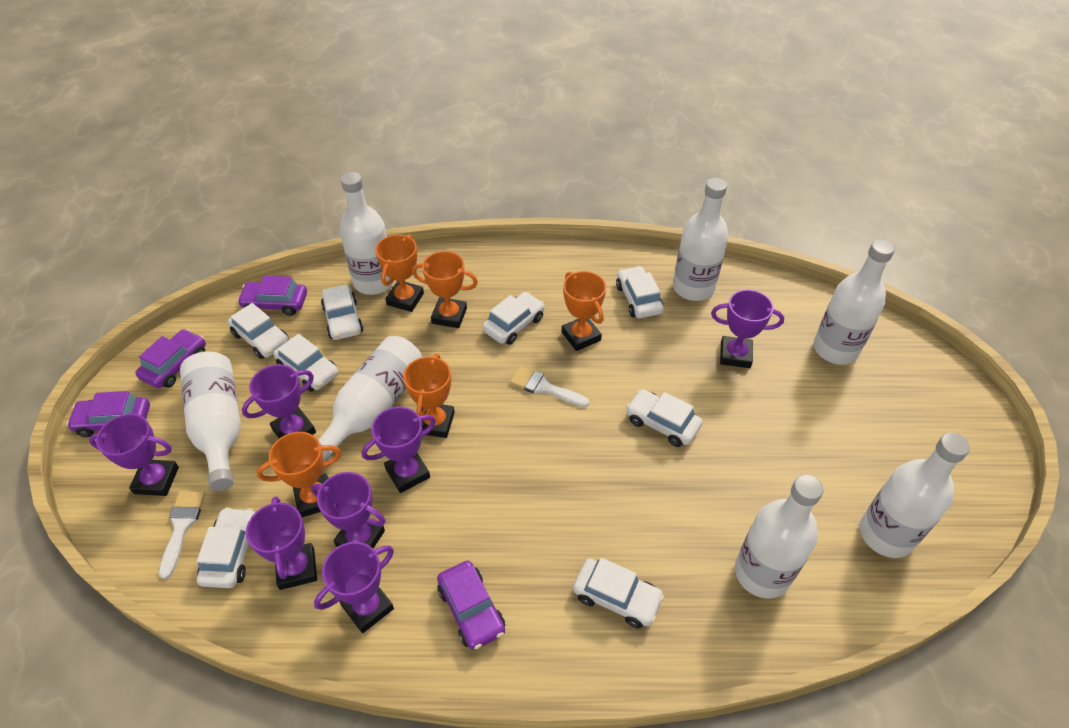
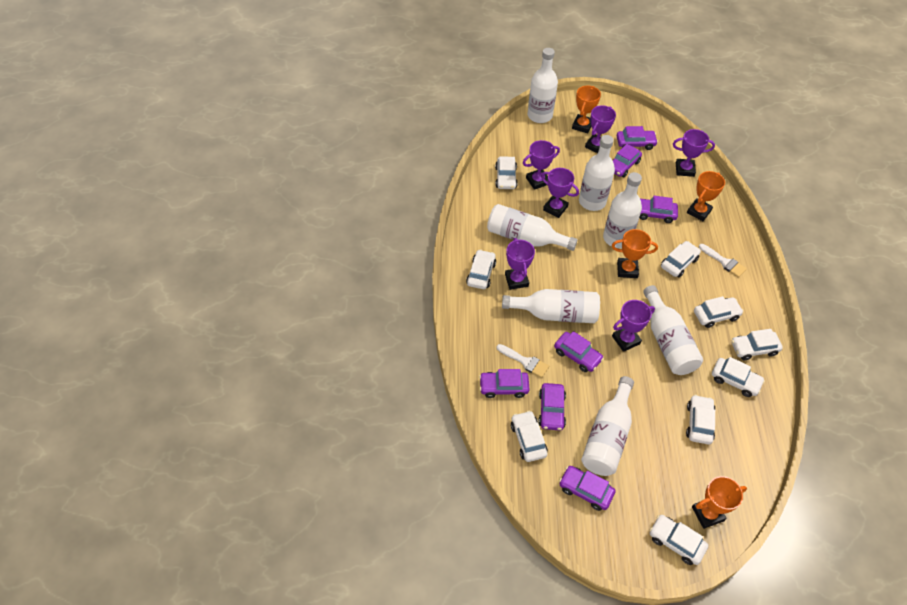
orange trophy: 5 -> 4
purple car: 4 -> 7
purple trophy: 7 -> 6
white car: 8 -> 9

